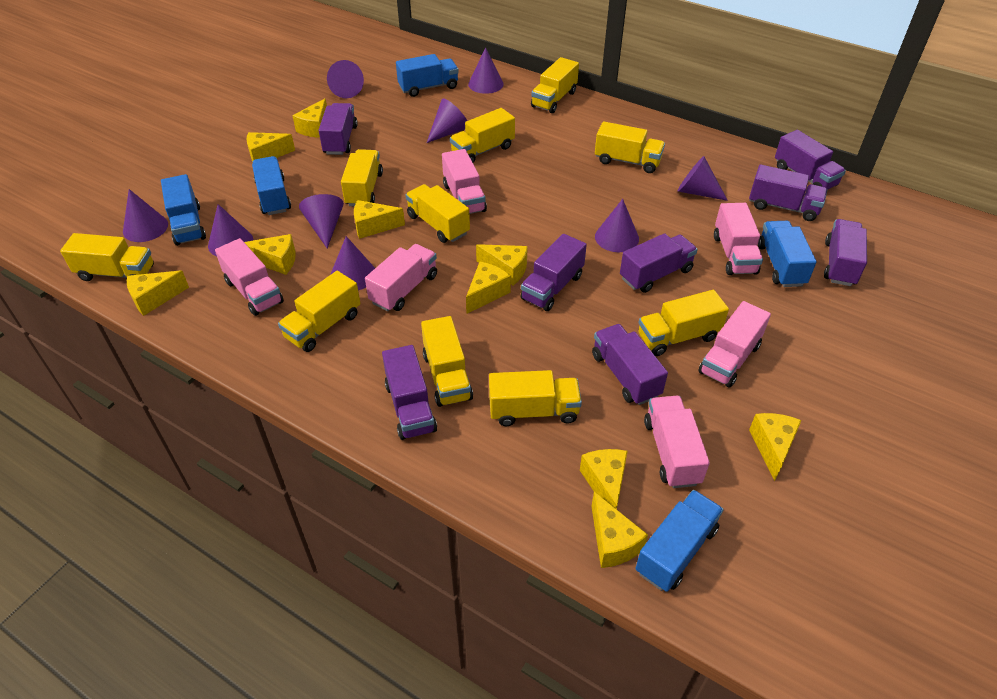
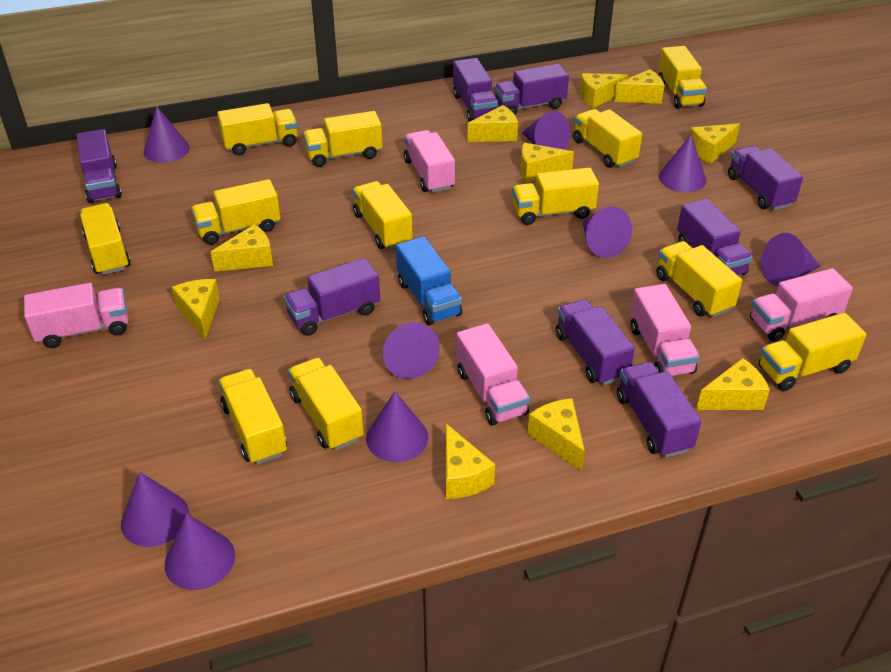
blue truck: 5 -> 1
pink truck: 6 -> 5
yellow truck: 10 -> 12

